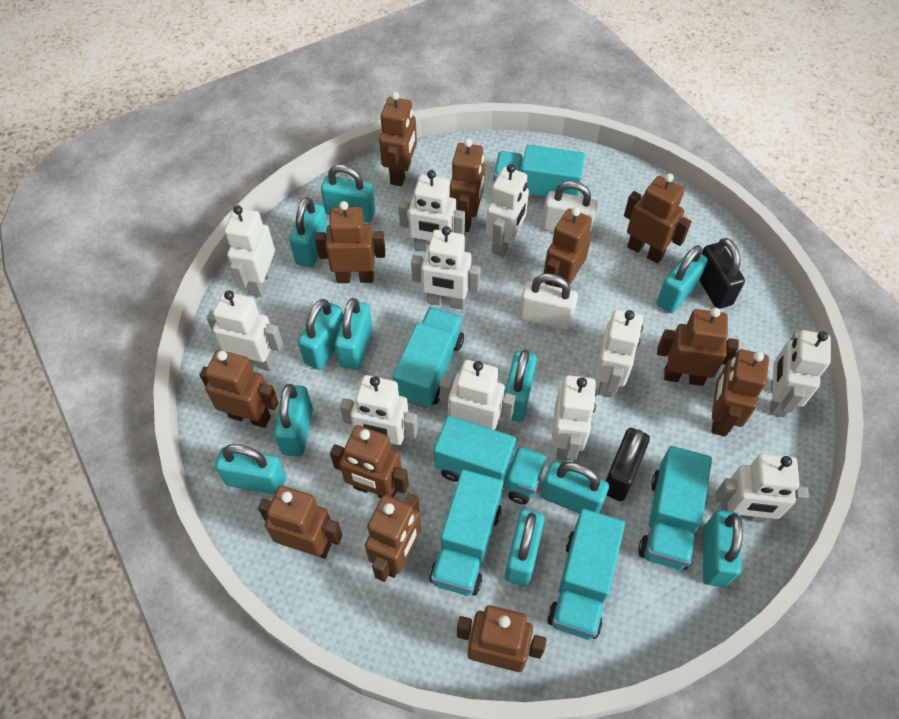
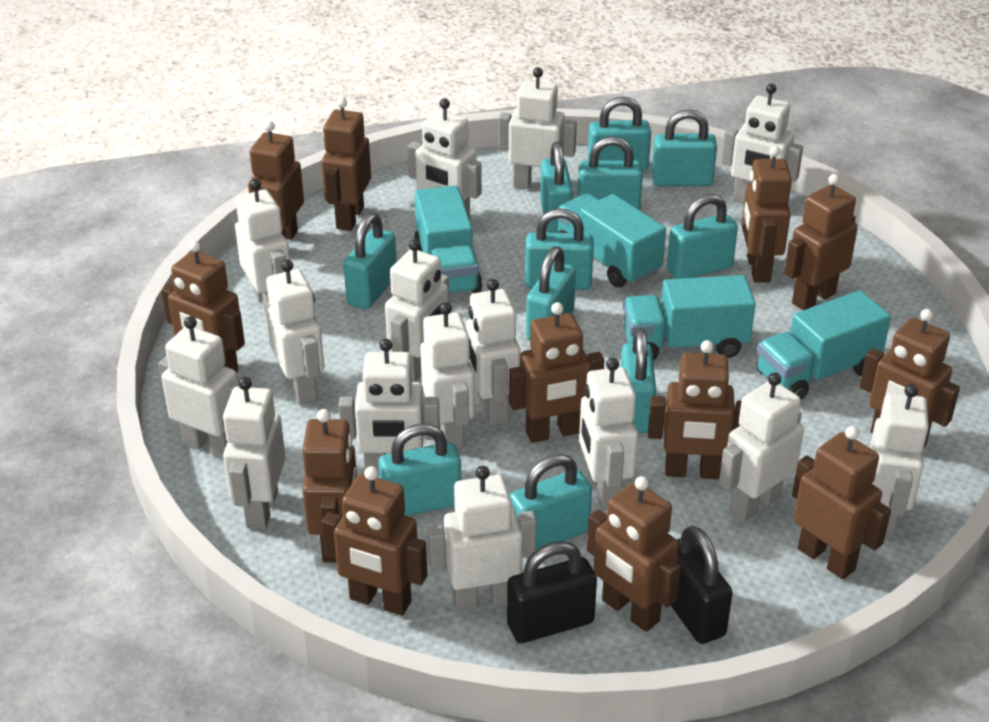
turquoise truck: 6 -> 4
white padlock: 2 -> 0
white robot: 11 -> 15

